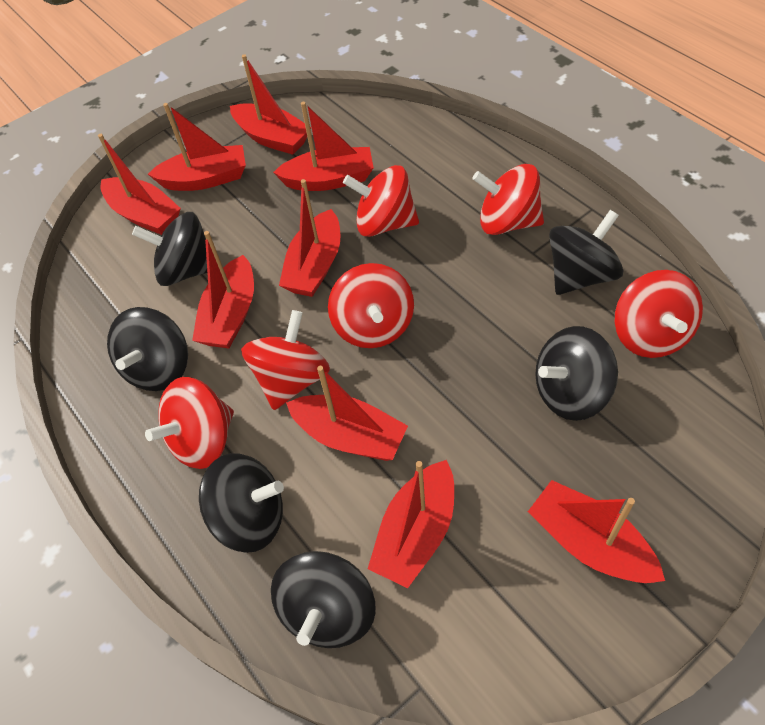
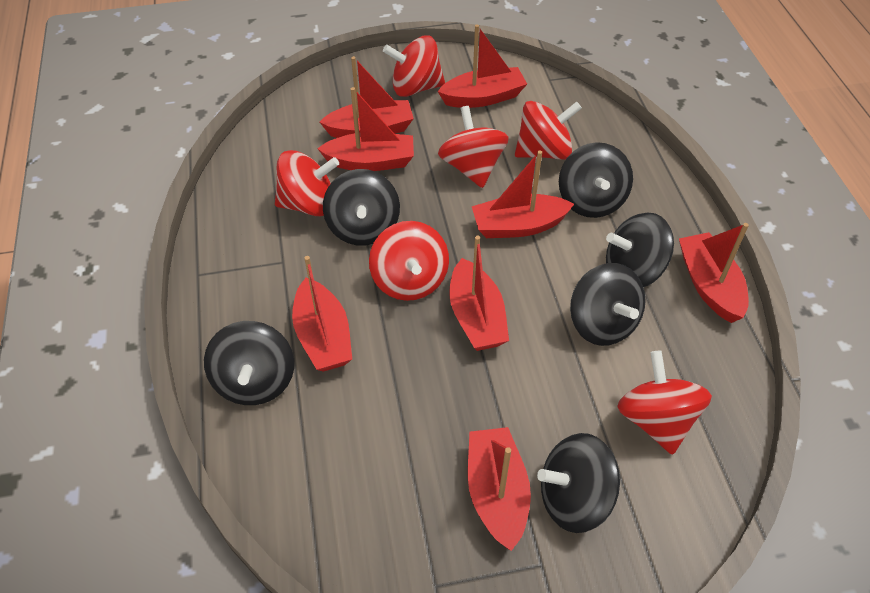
red boat: 9 -> 8

